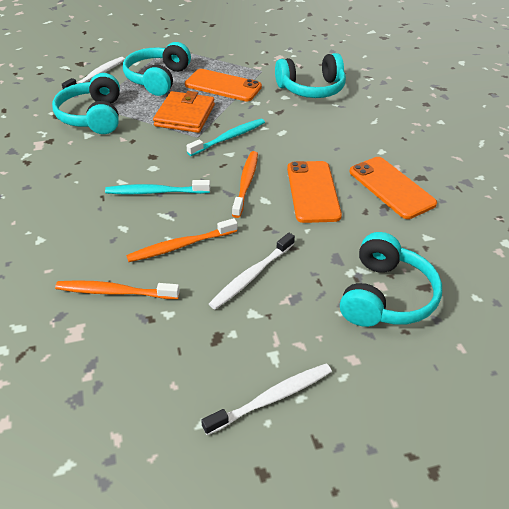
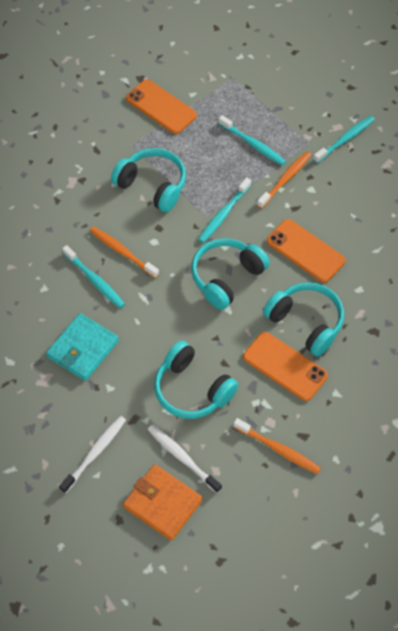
turquoise toothbrush: 2 -> 4
turquoise wallet: 0 -> 1
white toothbrush: 3 -> 2

